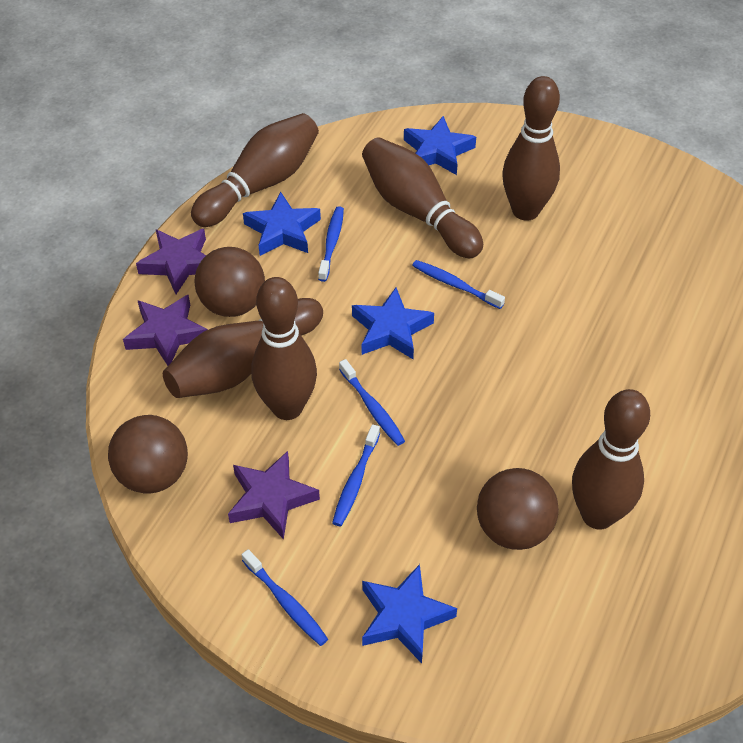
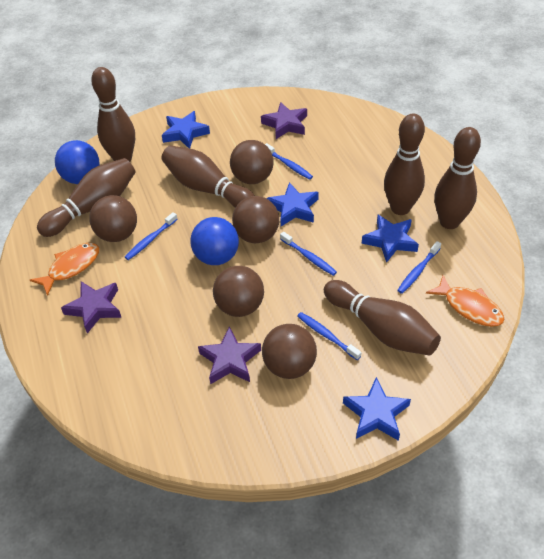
blue ball: 0 -> 2
brown ball: 3 -> 5
orange fish: 0 -> 2

